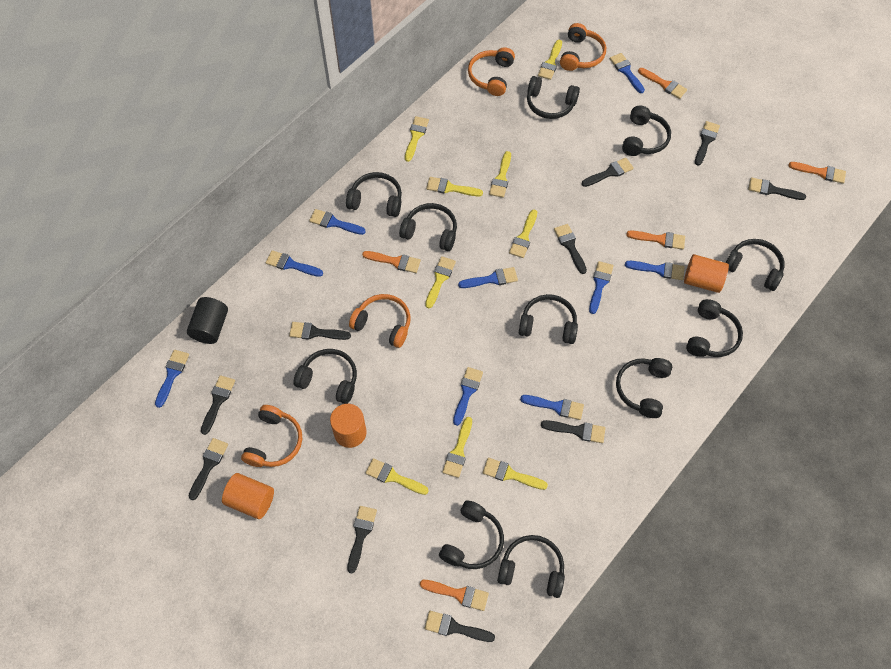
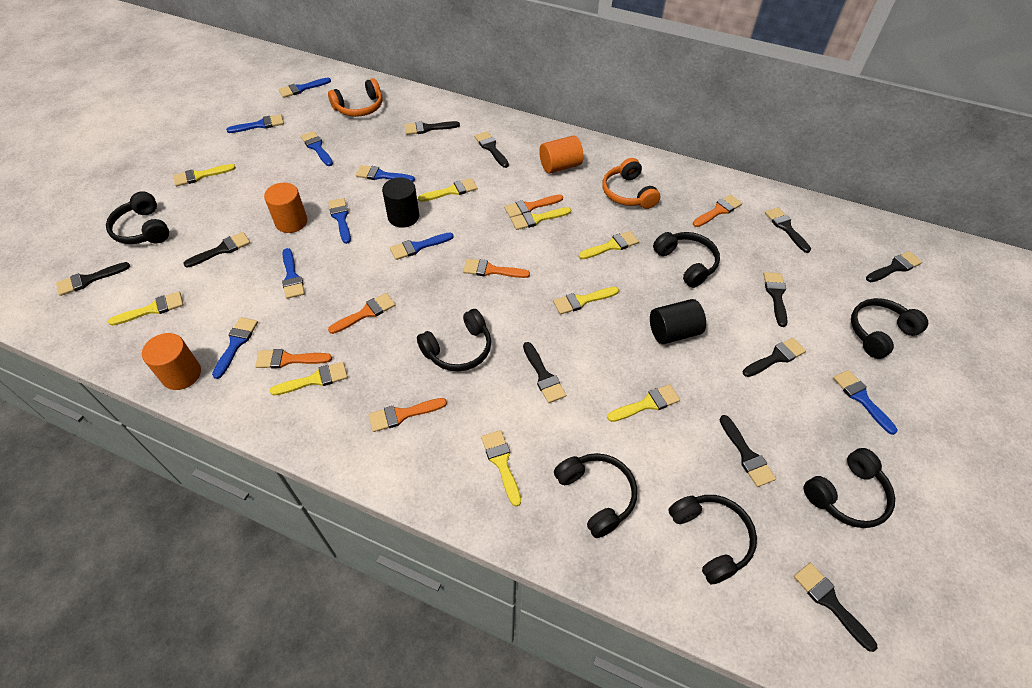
black brush: 10 -> 11
black cylinder: 1 -> 2
black headphones: 11 -> 7
orange brush: 5 -> 6
orange headphones: 4 -> 2

